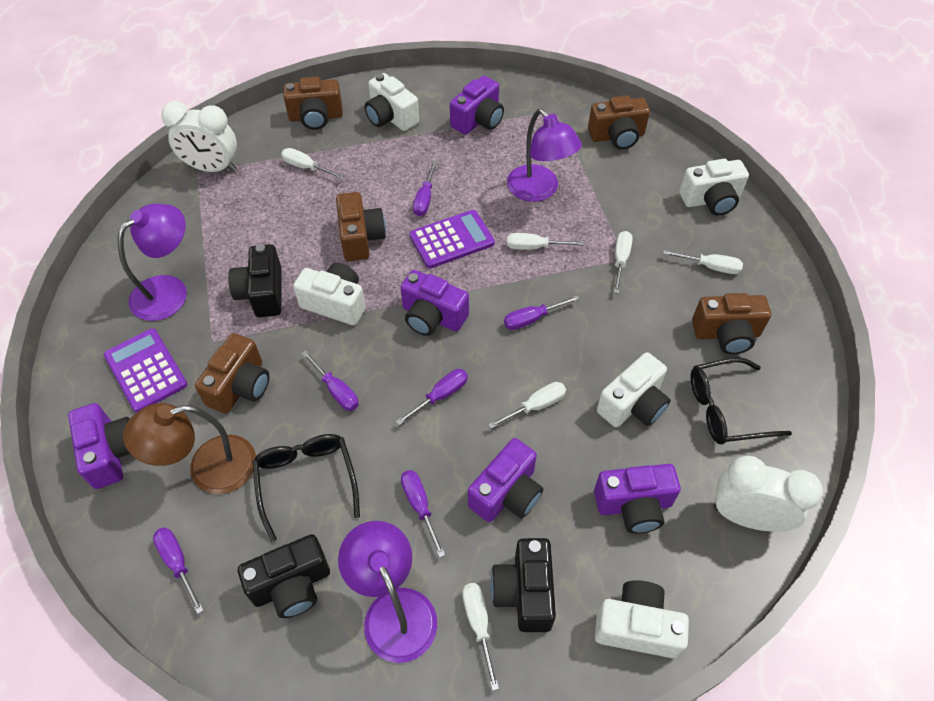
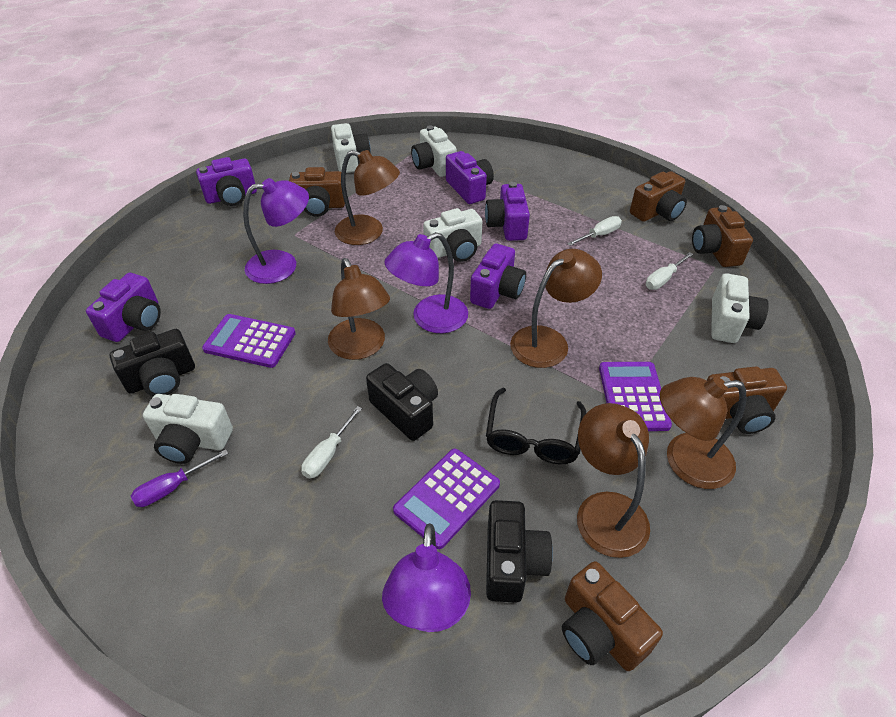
black glasses: 2 -> 1
brown lamp: 1 -> 5
purple calculator: 2 -> 3
purple screwdriver: 6 -> 1
white clock: 2 -> 0
white screwdriver: 6 -> 3

